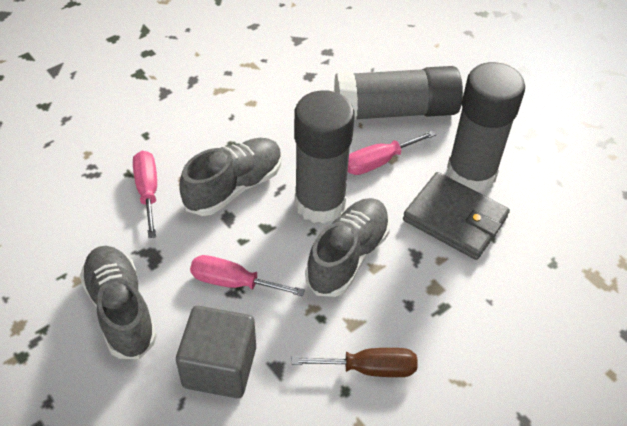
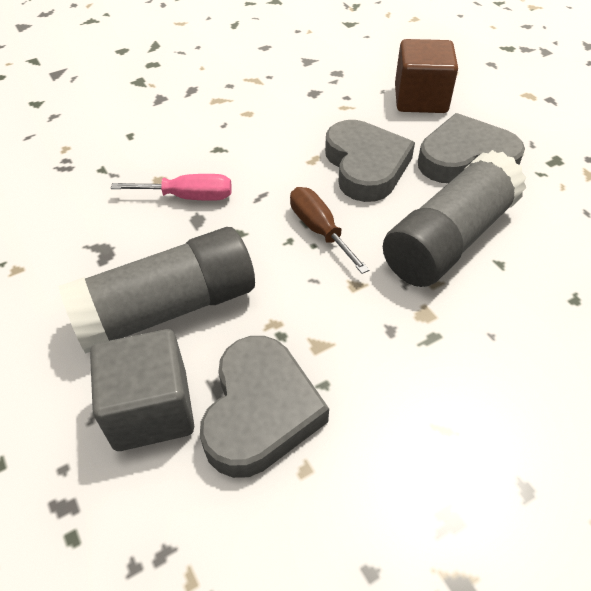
brown cube: 0 -> 1
grey glue stick: 3 -> 2
grey heart: 0 -> 3
grey shoe: 3 -> 0
grey wallet: 1 -> 0
pink screwdriver: 3 -> 1

